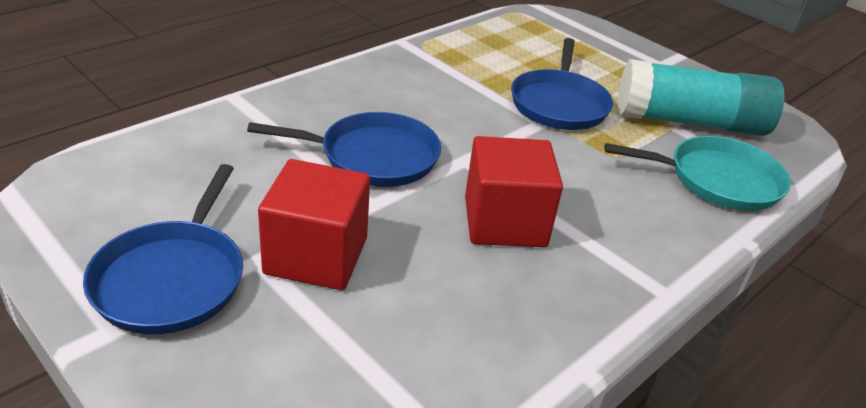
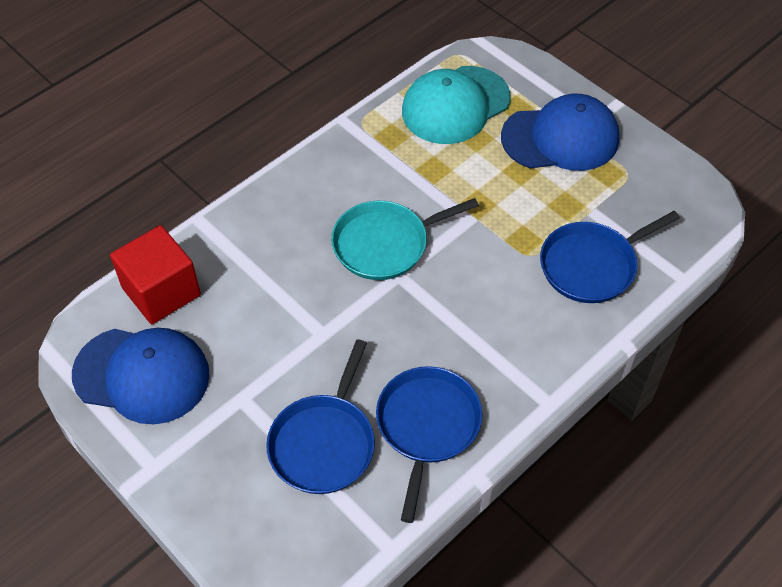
blue cap: 0 -> 2
red cube: 2 -> 1
turquoise cap: 0 -> 1
turquoise glue stick: 1 -> 0

